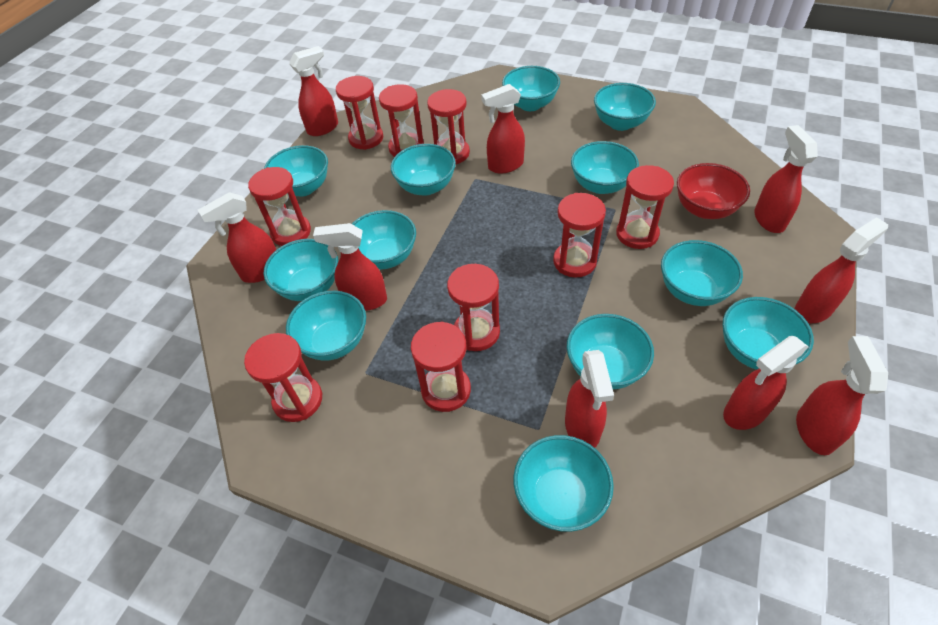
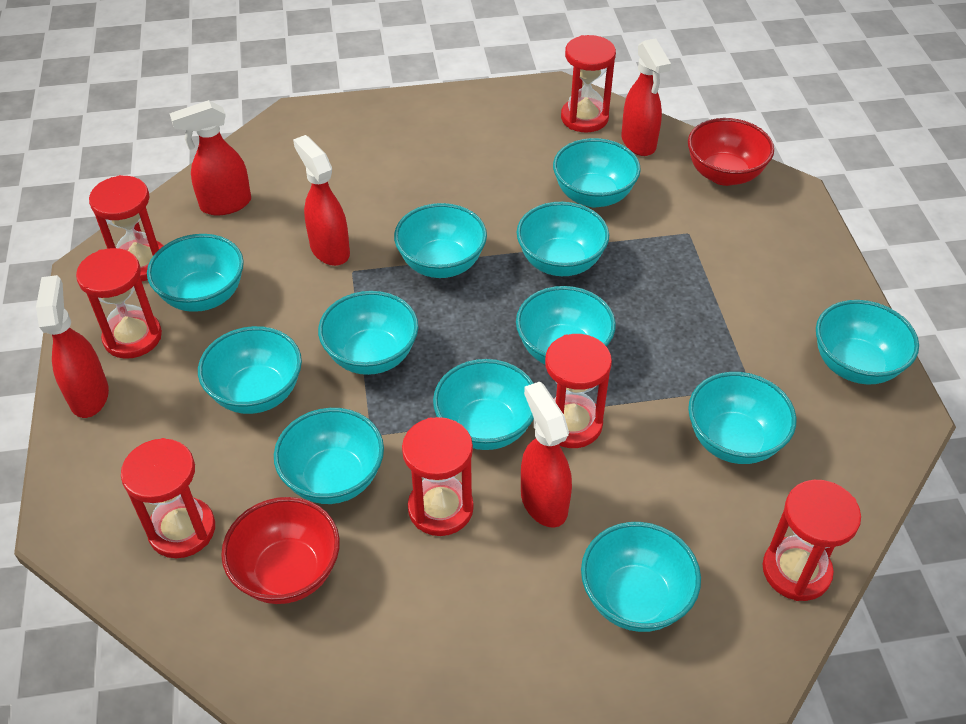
red bowl: 1 -> 2
red hourglass: 9 -> 7
red spray bottle: 9 -> 5

